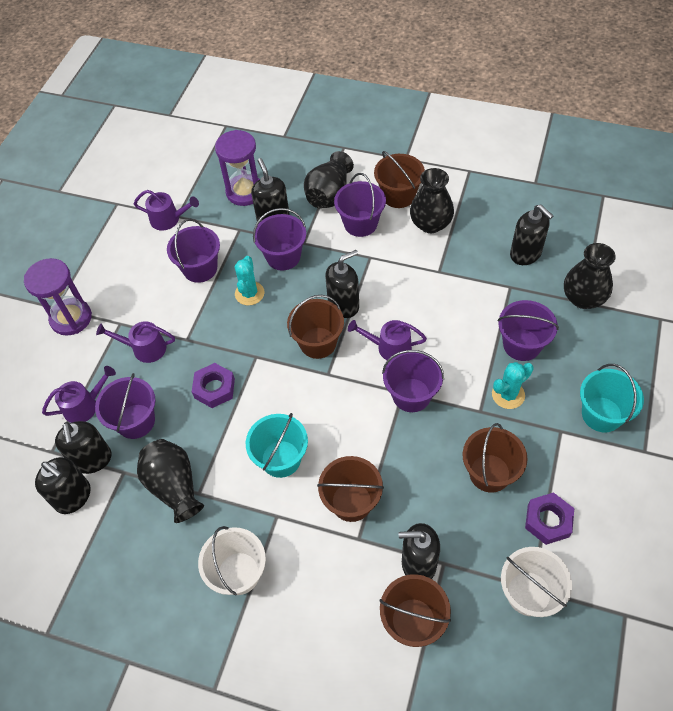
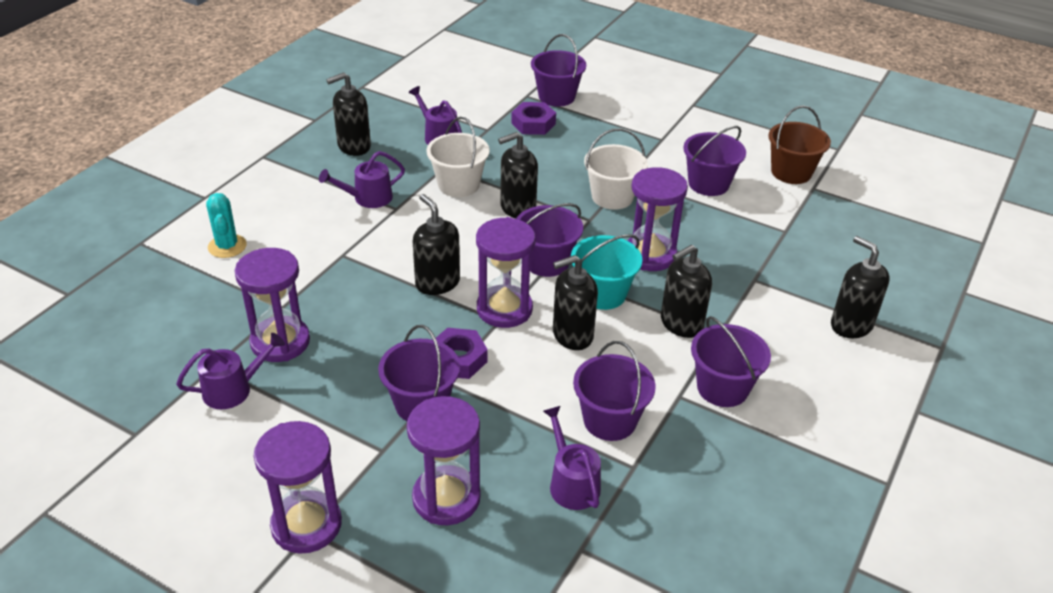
black vase: 4 -> 0
brown bucket: 5 -> 1
purple hourglass: 2 -> 5
turquoise bucket: 2 -> 1
turquoise cactus: 2 -> 1

